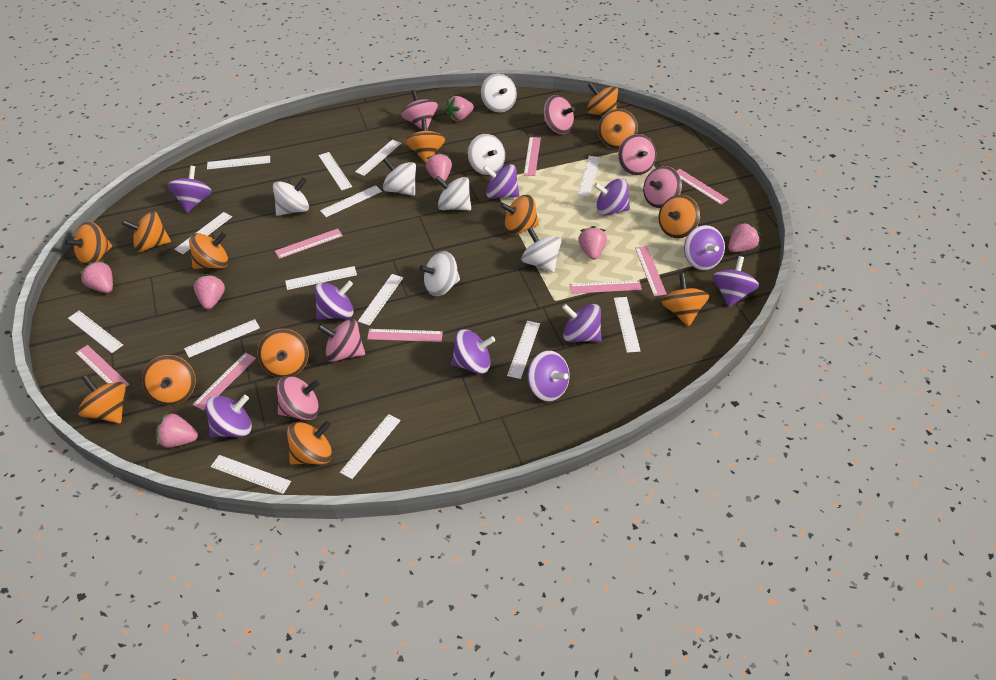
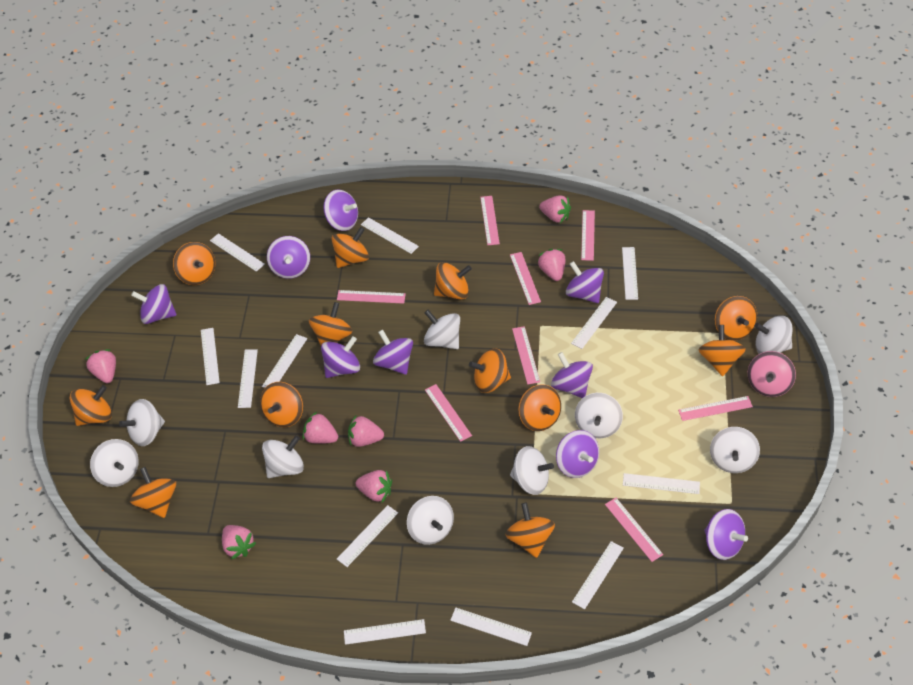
orange spinning top: 13 -> 12
pink spinning top: 6 -> 1
purple spinning top: 10 -> 9
white ruler: 14 -> 12
white spinning top: 7 -> 9

